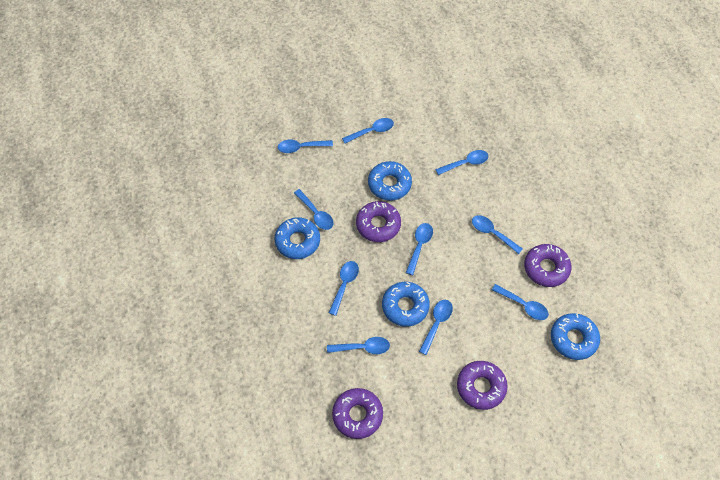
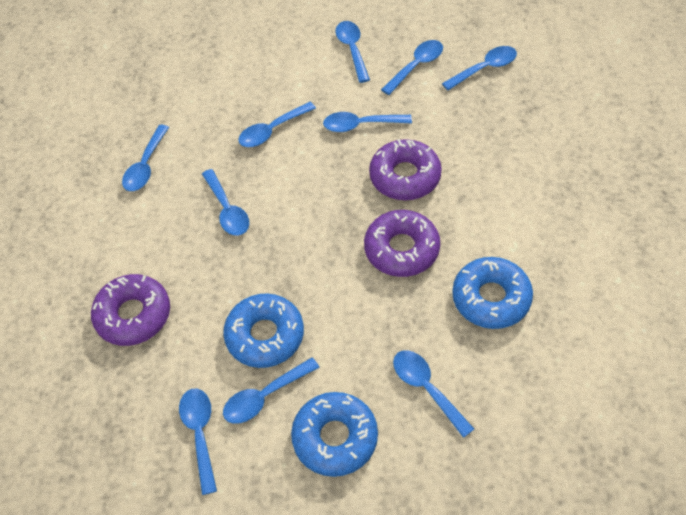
blue donut: 4 -> 3
purple donut: 4 -> 3

